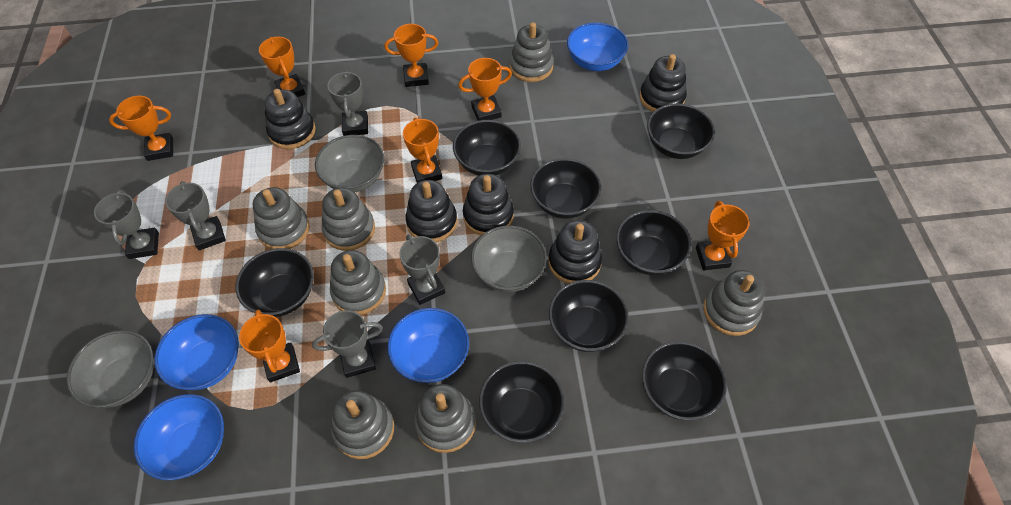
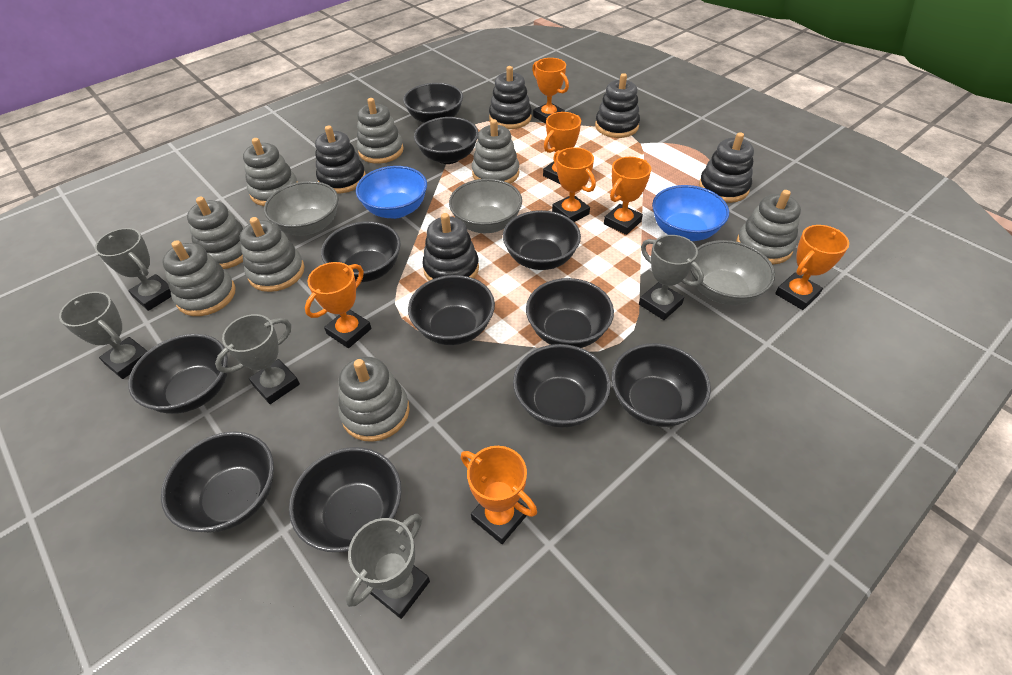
black bowl: 8 -> 11
blue bowl: 4 -> 2
grey stacking toy: 7 -> 8

